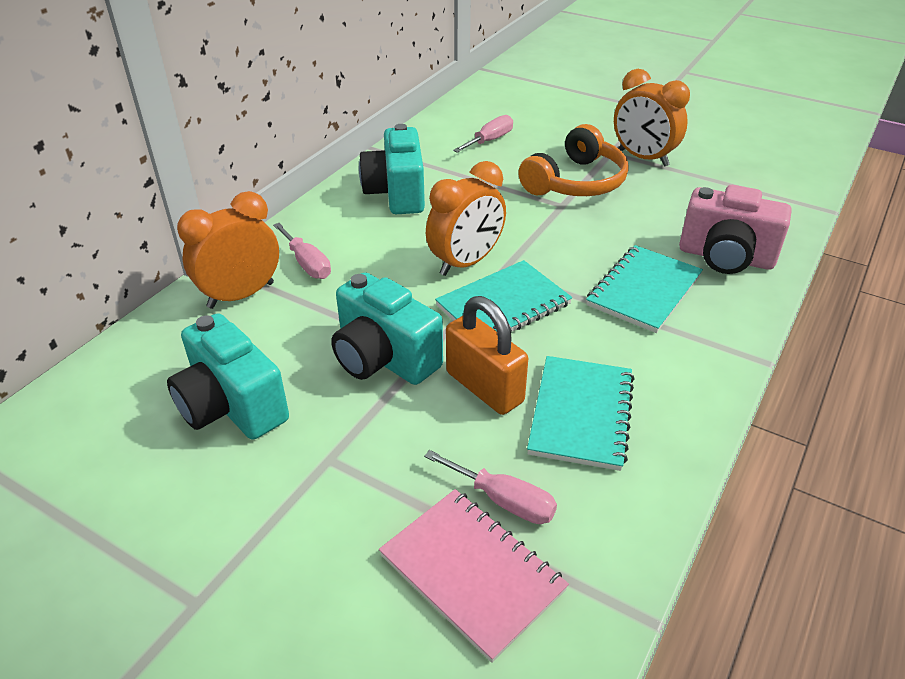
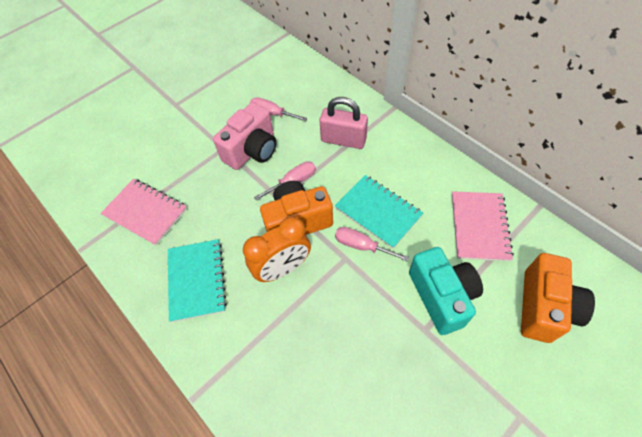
orange camera: 0 -> 2
orange clock: 3 -> 1
orange headphones: 1 -> 0
orange padlock: 1 -> 0
pink notebook: 1 -> 2
pink padlock: 0 -> 1
turquoise camera: 3 -> 1
turquoise notebook: 3 -> 2

